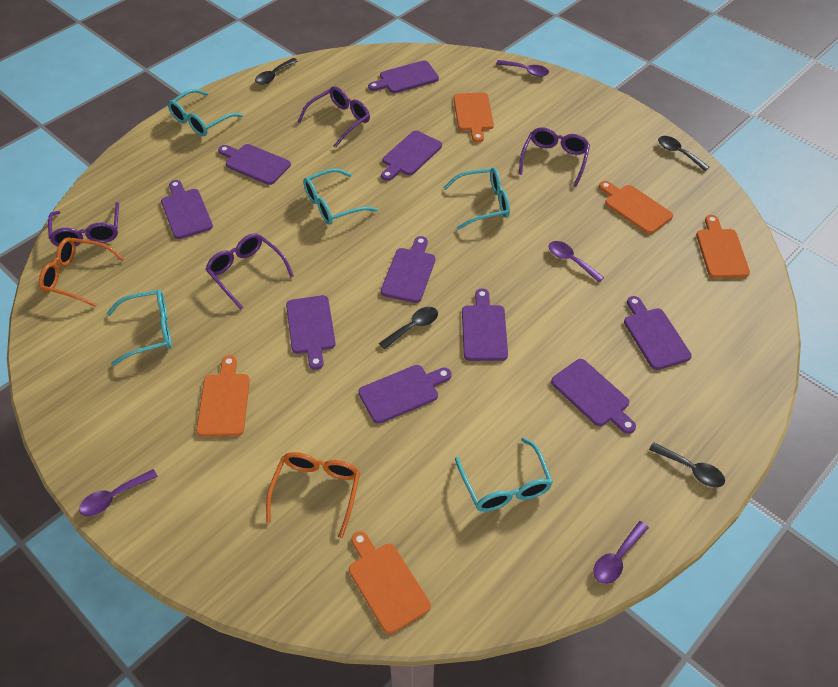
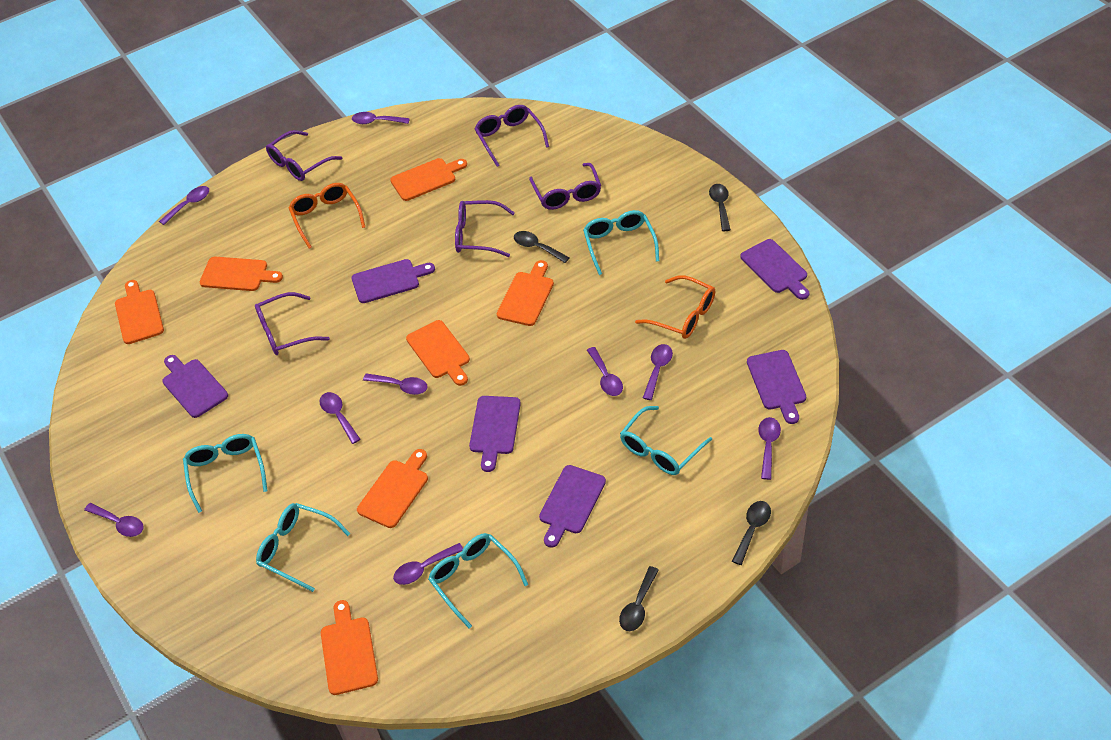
orange cutting board: 5 -> 7
purple cutting board: 10 -> 6
purple glasses: 4 -> 5
purple spoon: 4 -> 9

